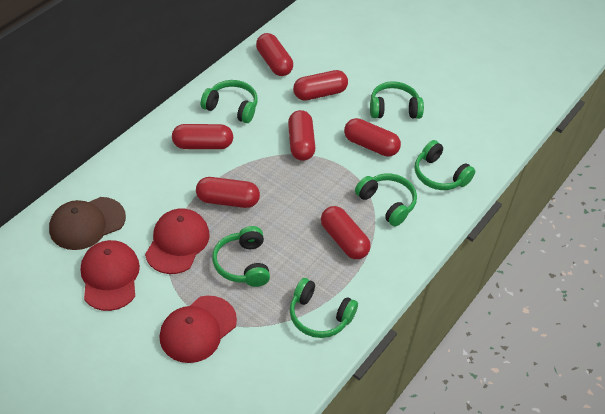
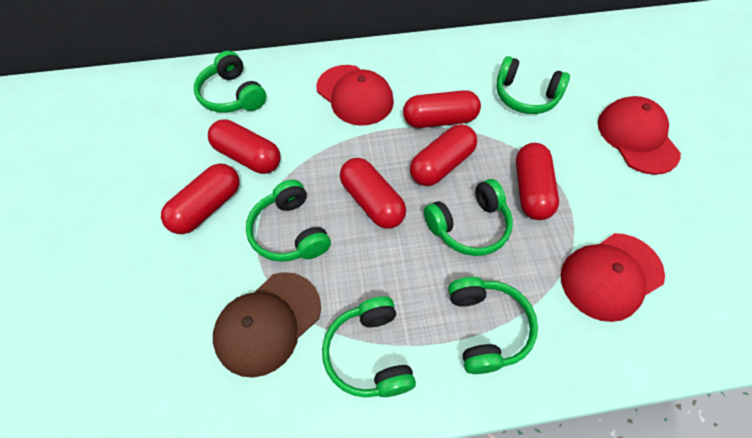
red capsule: 7 -> 6

